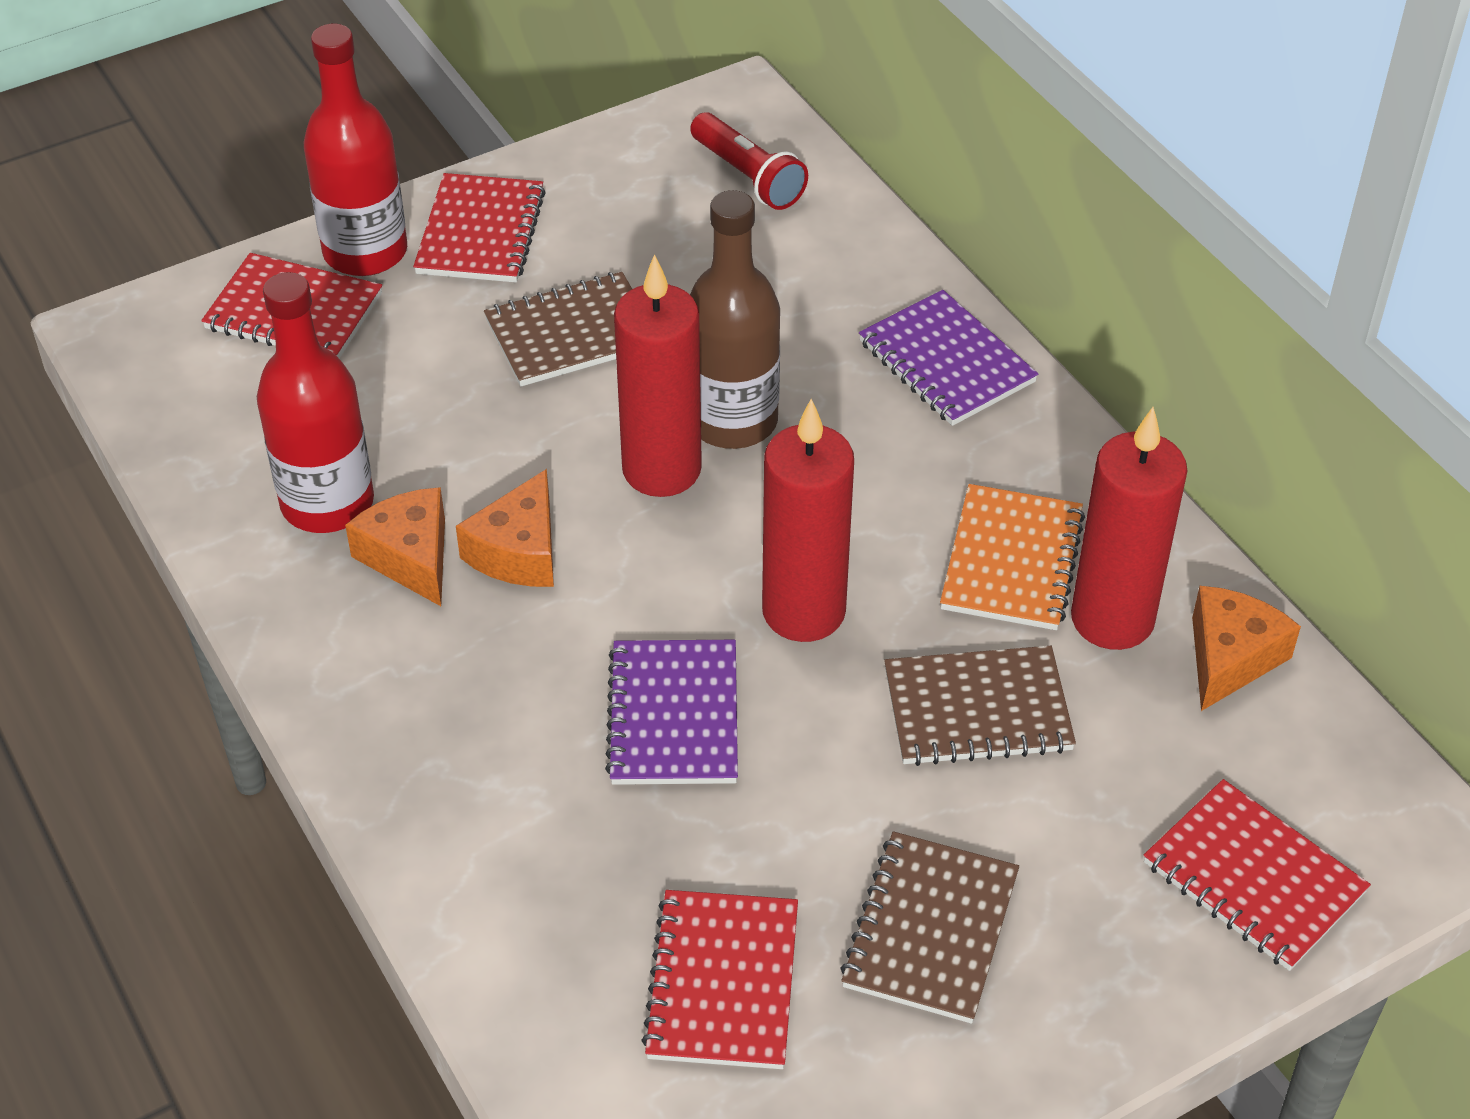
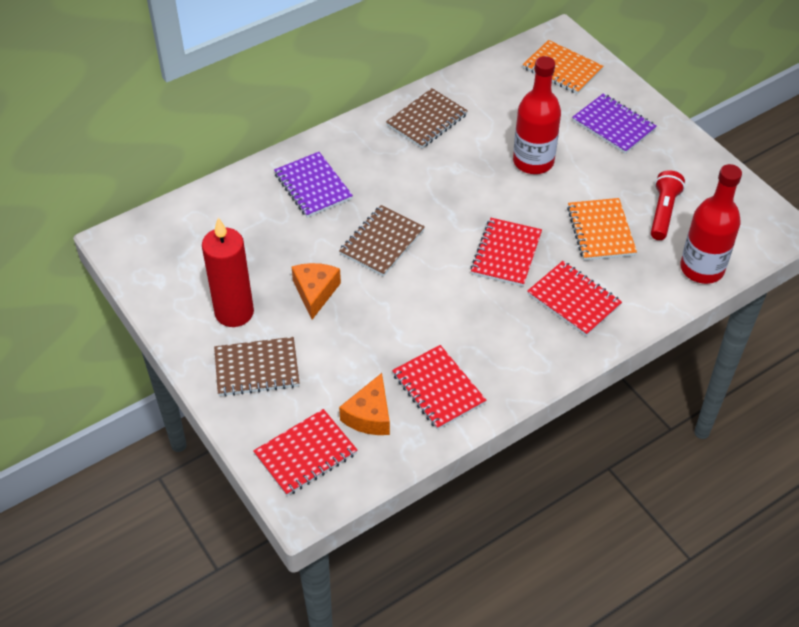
brown bottle: 1 -> 0
orange cheese: 3 -> 2
orange notebook: 1 -> 2
red candle: 3 -> 1

